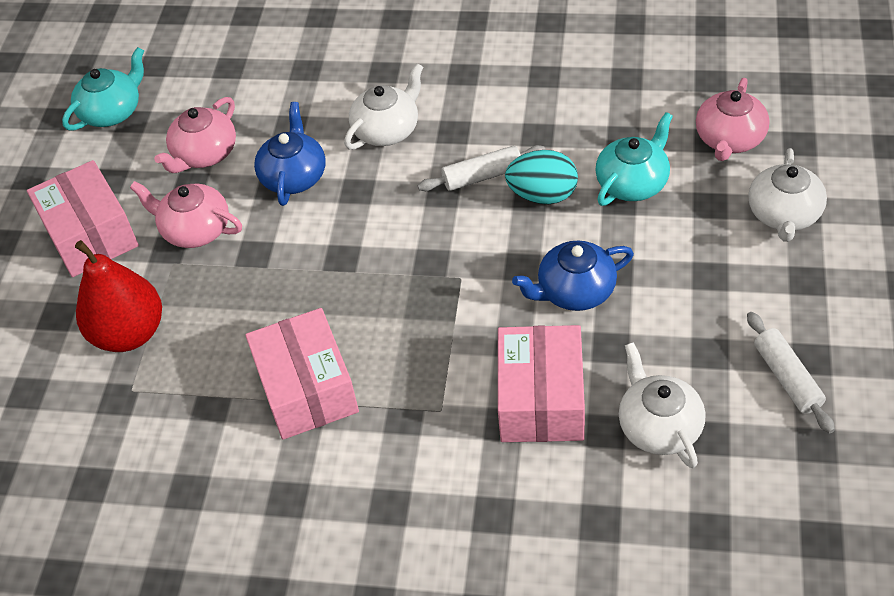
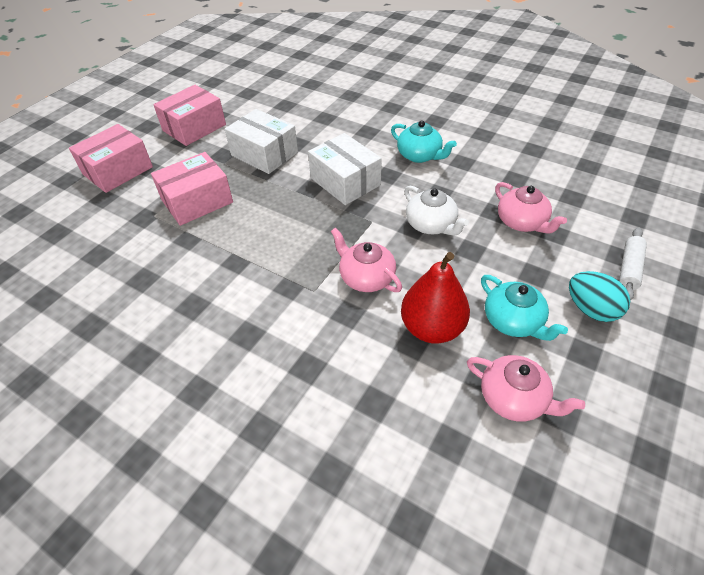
blue teapot: 2 -> 0
white box: 0 -> 2
white rolling pin: 2 -> 1
white teapot: 3 -> 1

